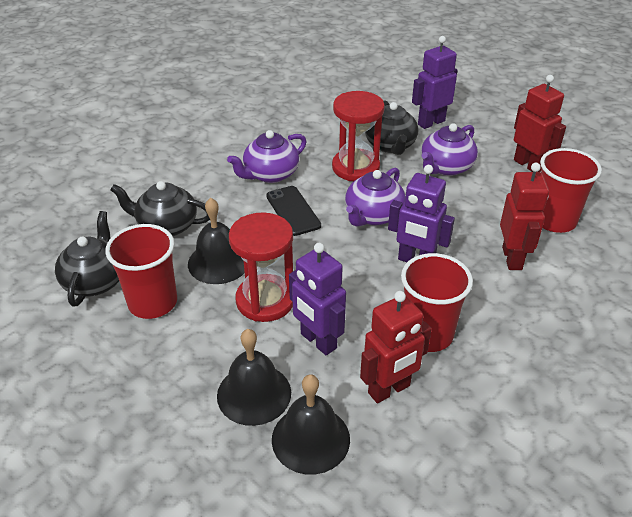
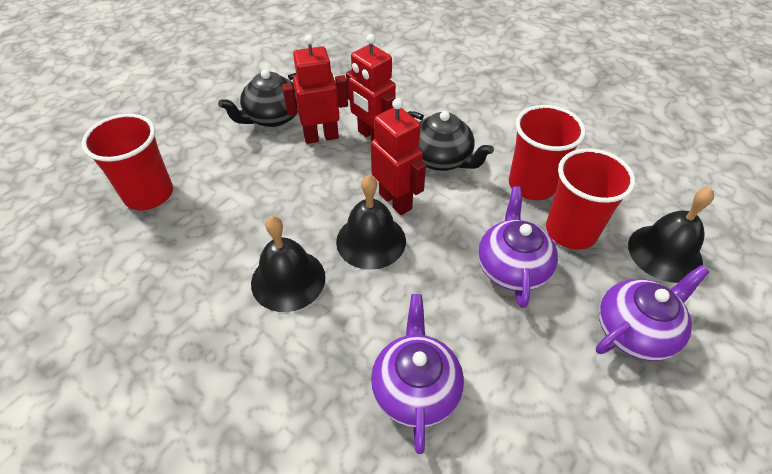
black phone: 1 -> 0
black teapot: 3 -> 2
purple robot: 3 -> 0
red hourglass: 2 -> 0

